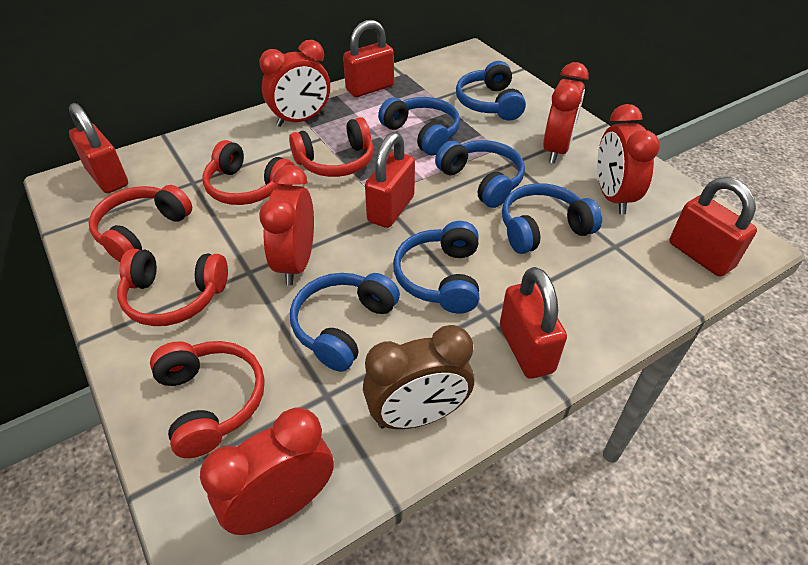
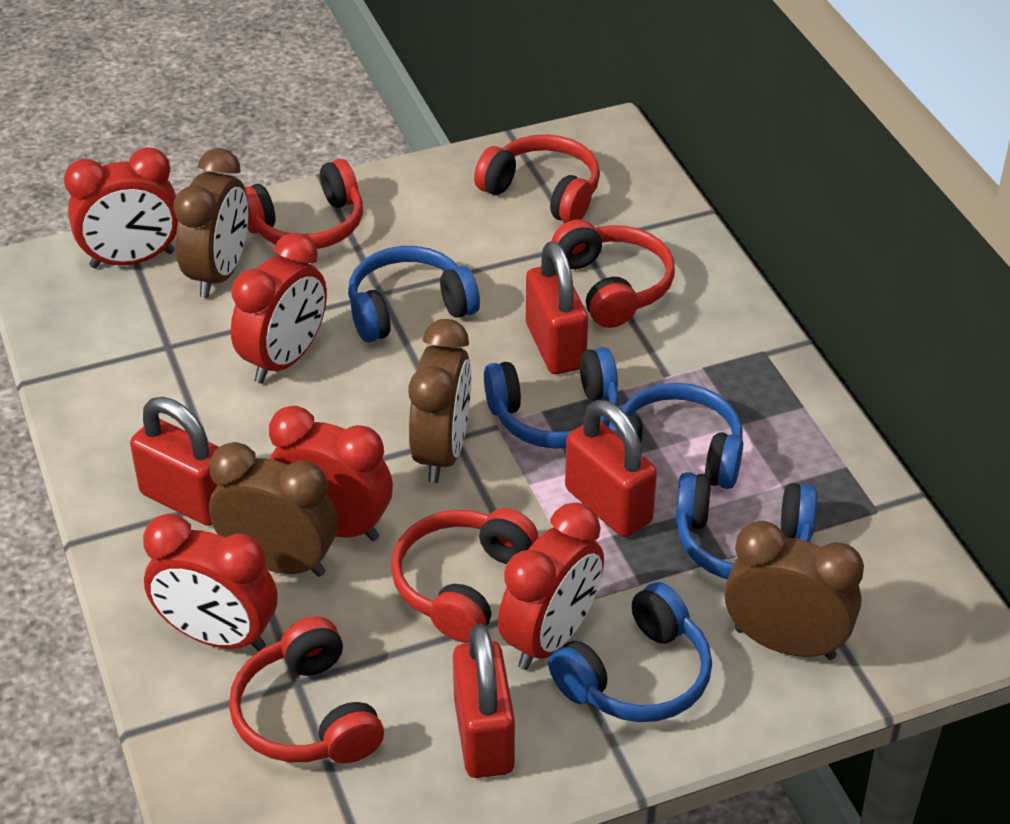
blue headphones: 6 -> 5
brown clock: 1 -> 4
red padlock: 5 -> 4

